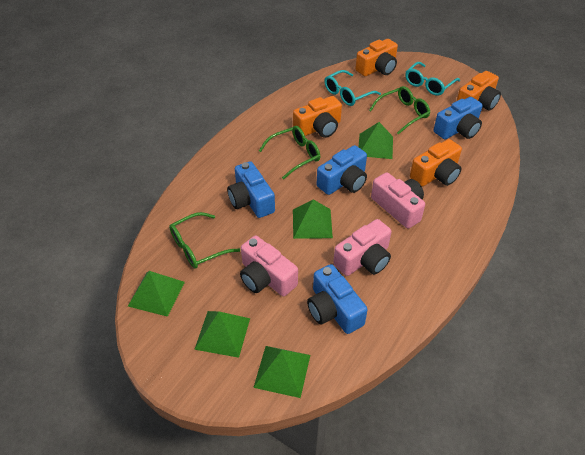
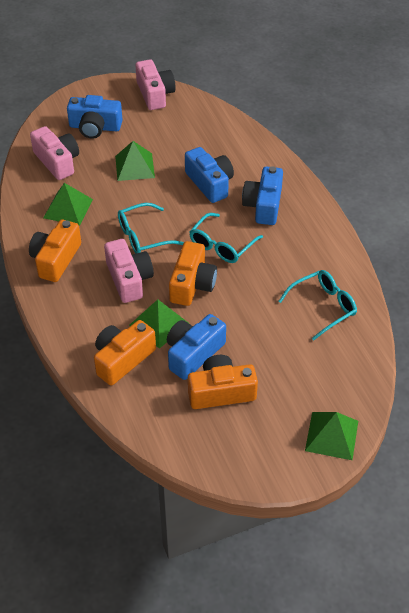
green glasses: 3 -> 0
green pyramid: 5 -> 4
turquoise glasses: 2 -> 3

